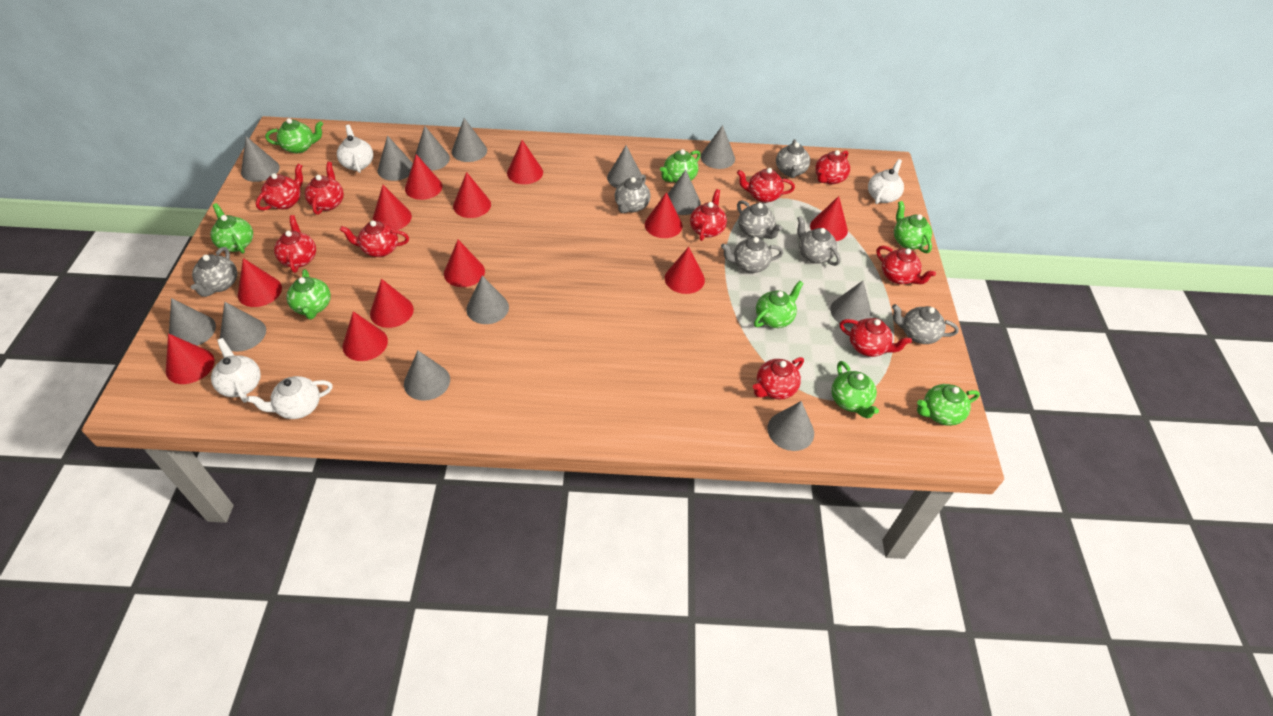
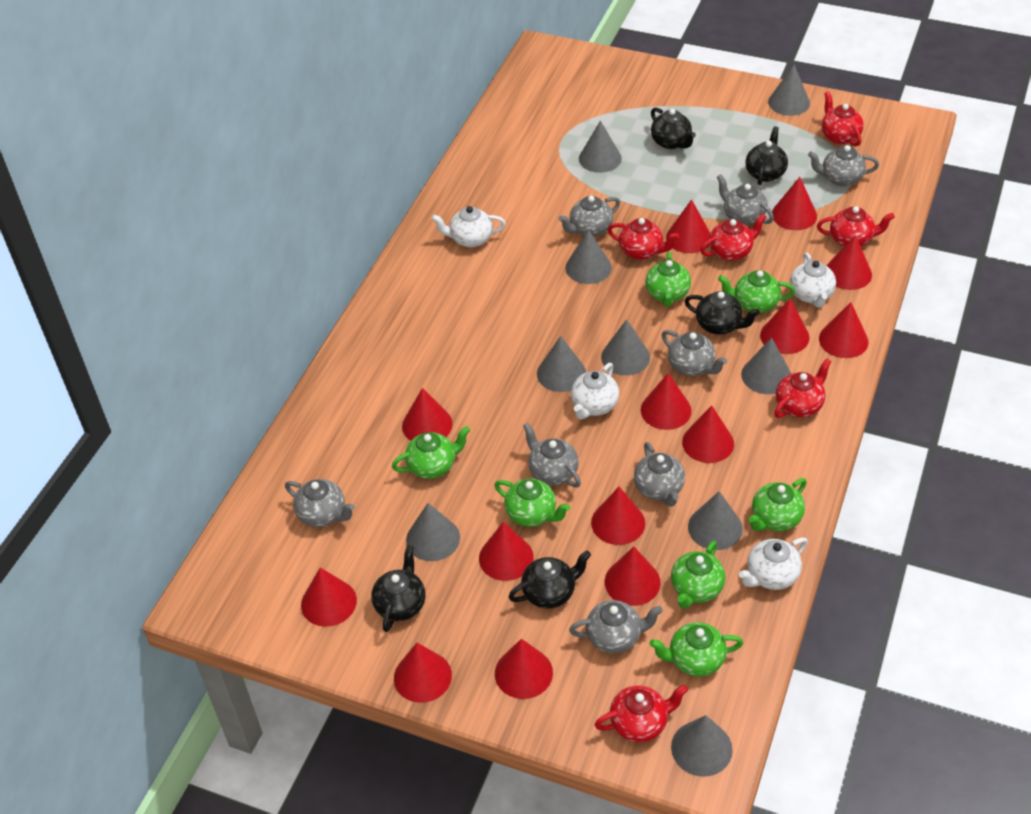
black teapot: 0 -> 5
green teapot: 8 -> 7
grey cone: 13 -> 9
grey teapot: 7 -> 8
red cone: 12 -> 14
red teapot: 10 -> 6

